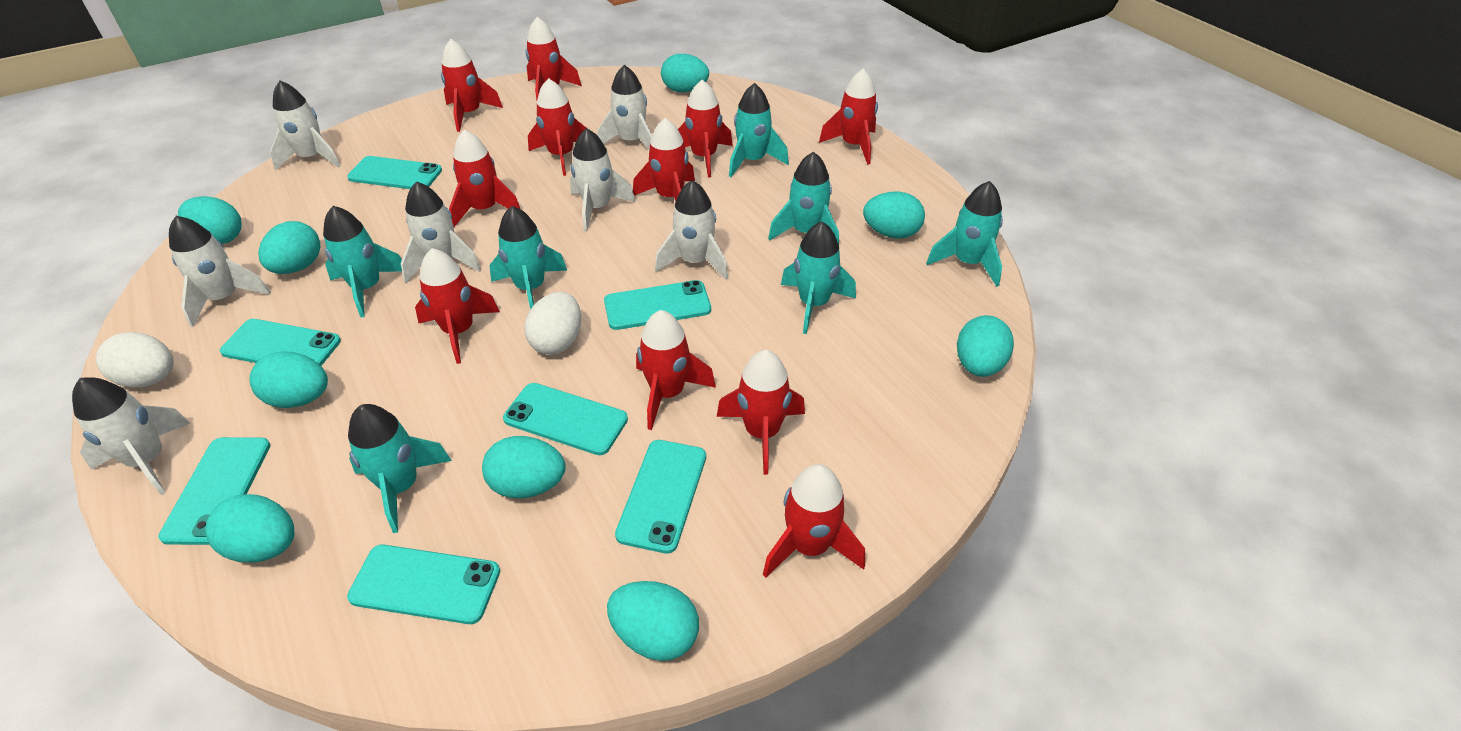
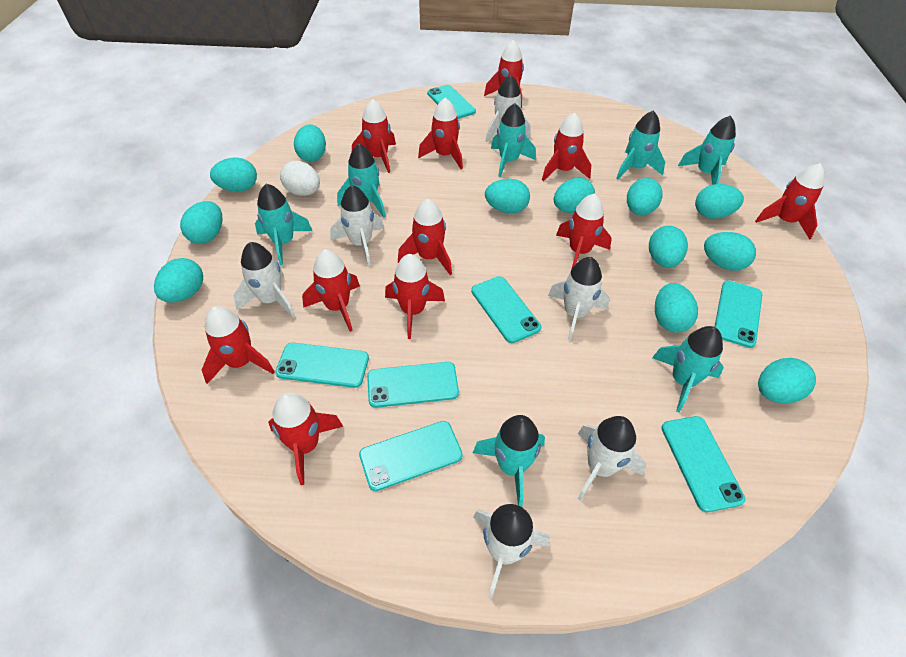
turquoise egg: 9 -> 12
white egg: 2 -> 1
white rocket: 7 -> 6

